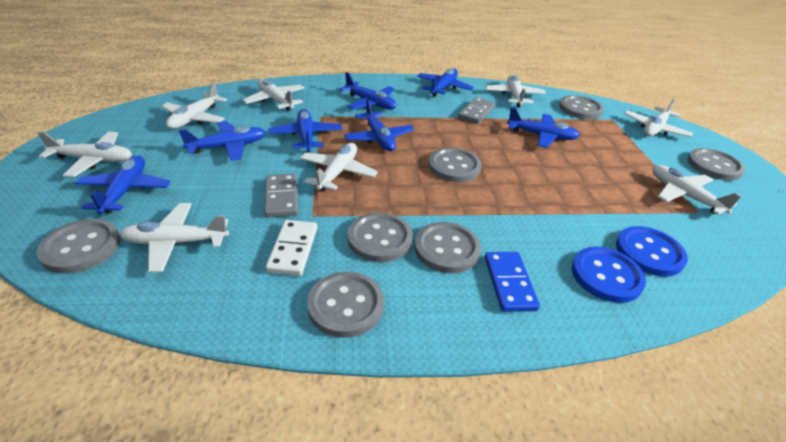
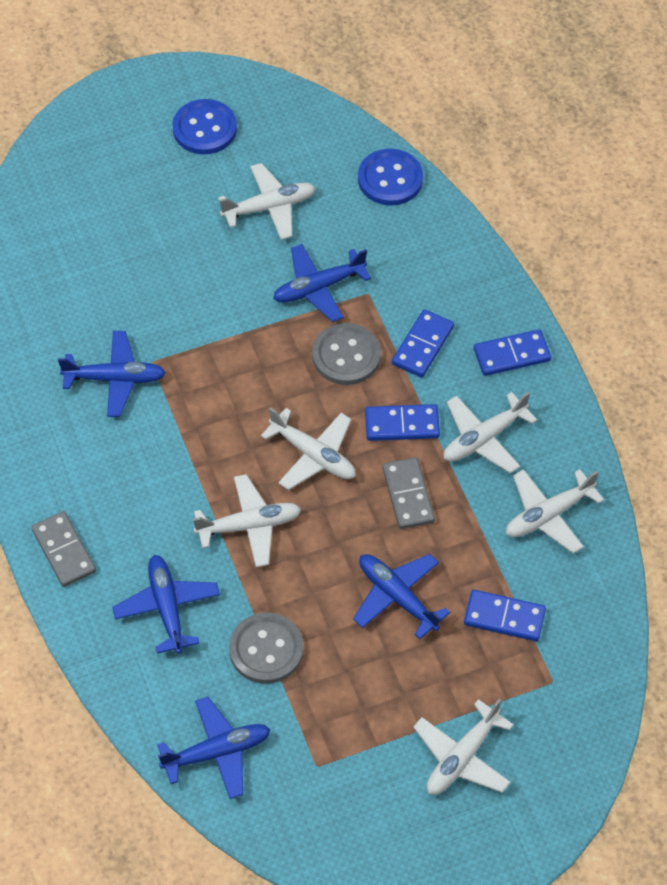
blue domino: 1 -> 4
blue plane: 7 -> 5
grey button: 7 -> 2
white domino: 1 -> 0
white plane: 8 -> 6

